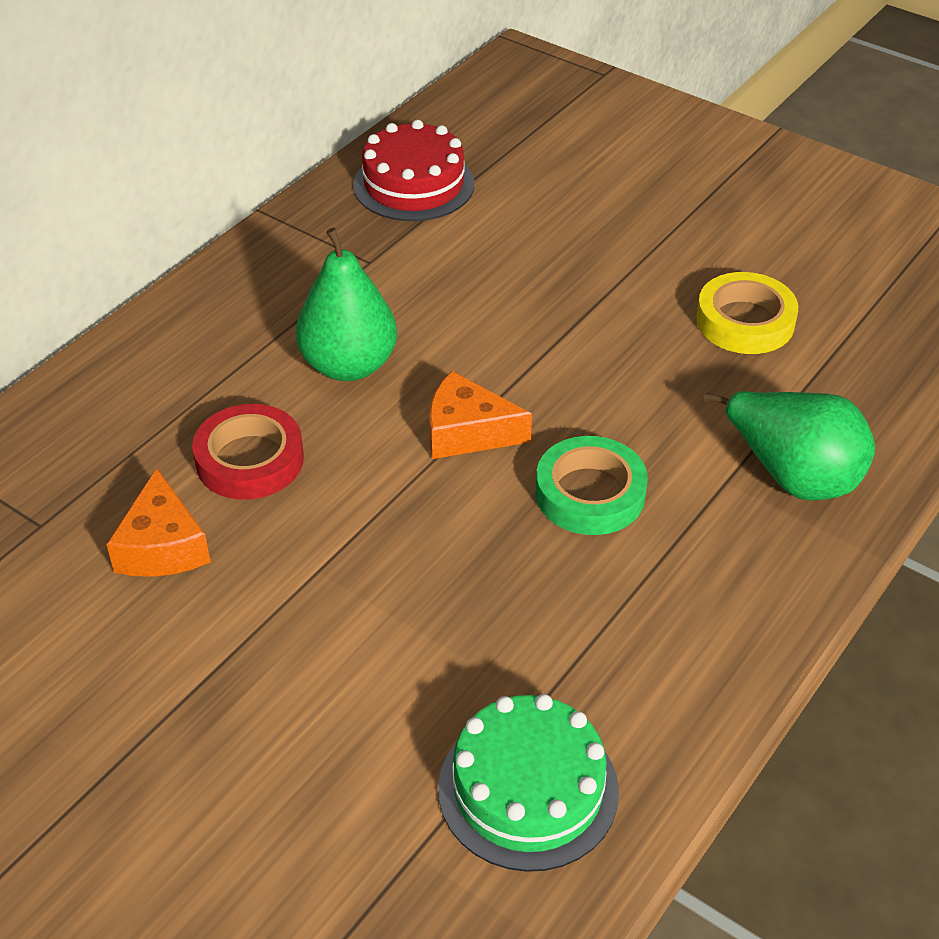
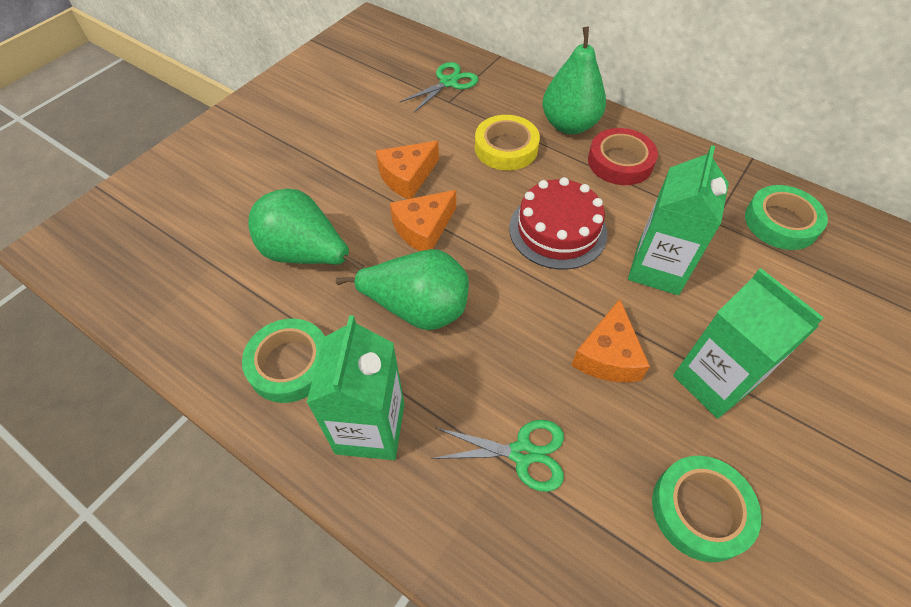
green cake: 1 -> 0
green carton: 0 -> 3
green pear: 2 -> 3
green scissors: 0 -> 2
green tape: 1 -> 3
orange cheese: 2 -> 3

